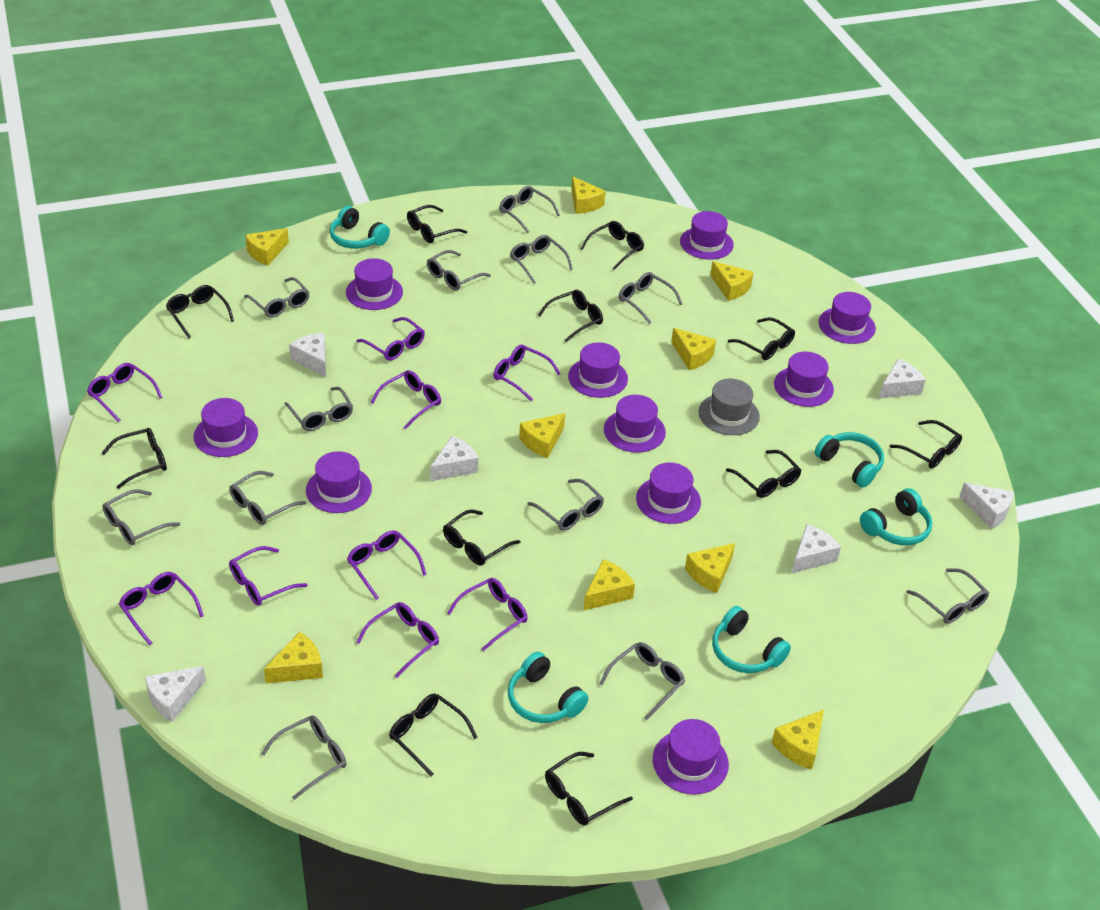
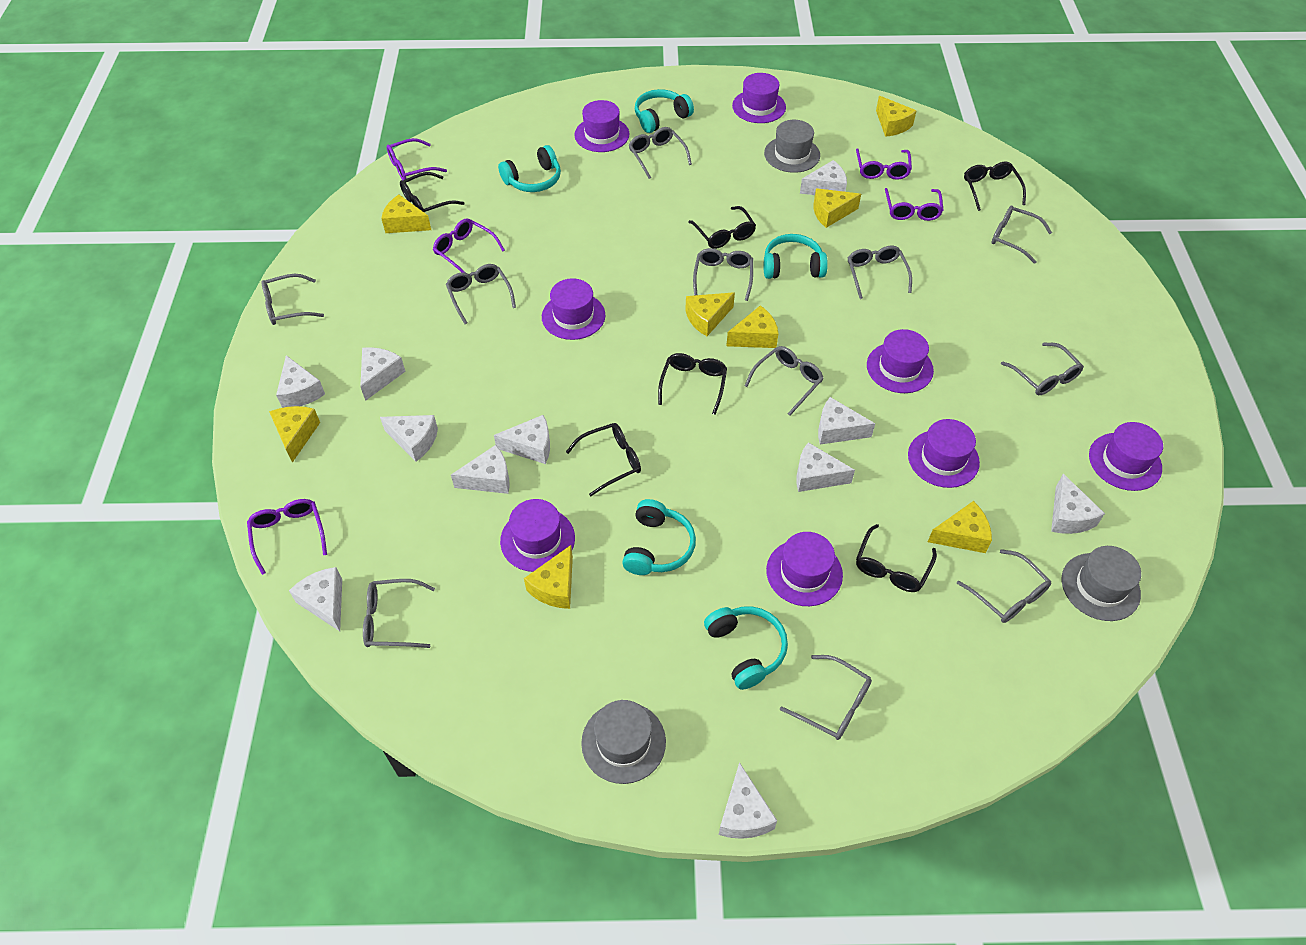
black glasses: 11 -> 6
grey glasses: 12 -> 11
grey hat: 1 -> 3
purple glasses: 9 -> 5
purple hat: 10 -> 8
white cheese: 6 -> 11
yellow cheese: 9 -> 8

